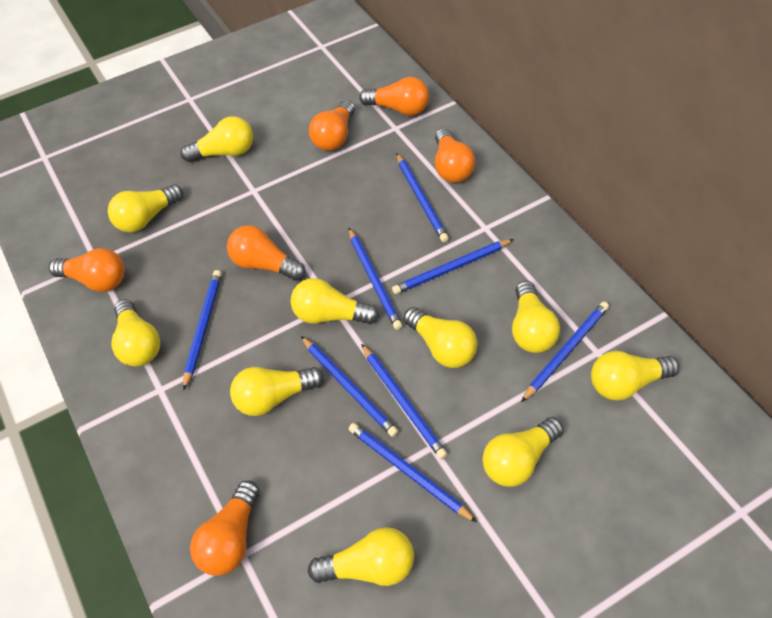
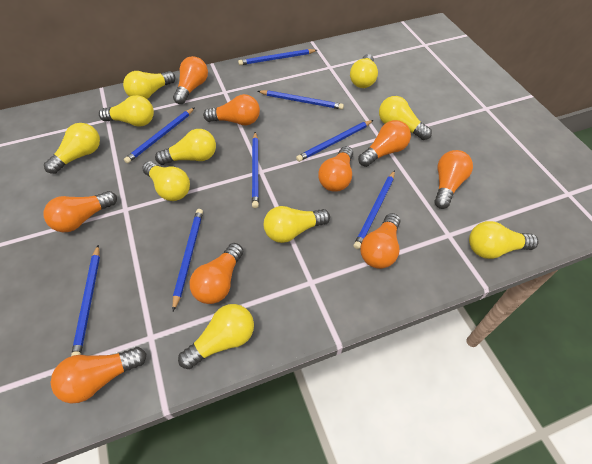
orange light bulb: 6 -> 9

